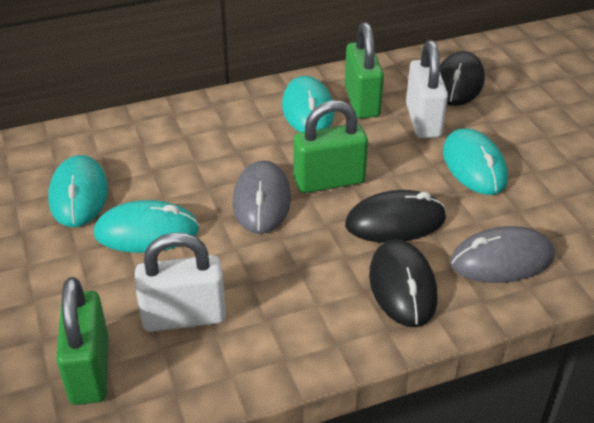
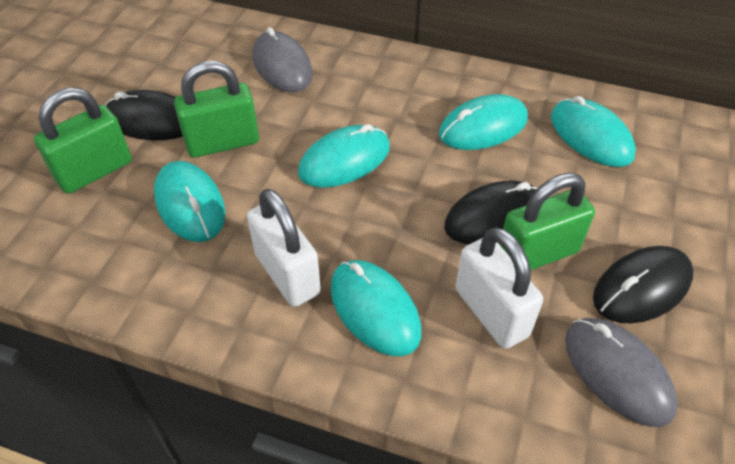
turquoise mouse: 4 -> 5

